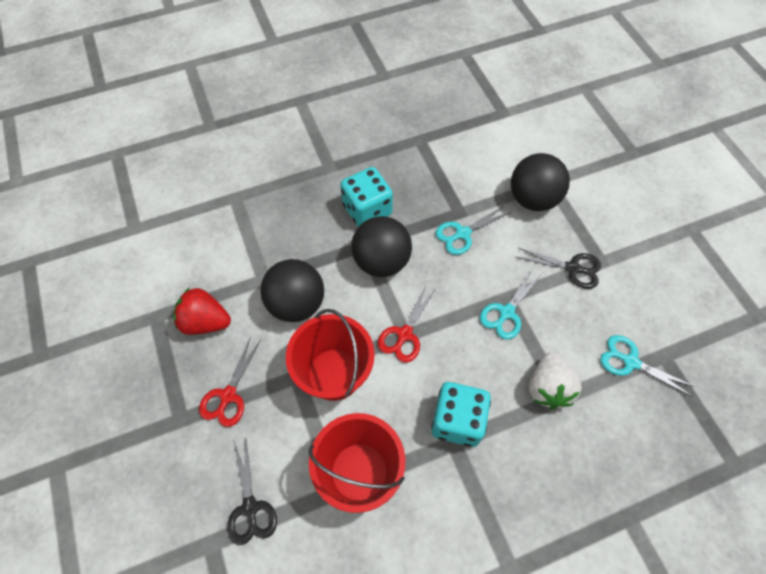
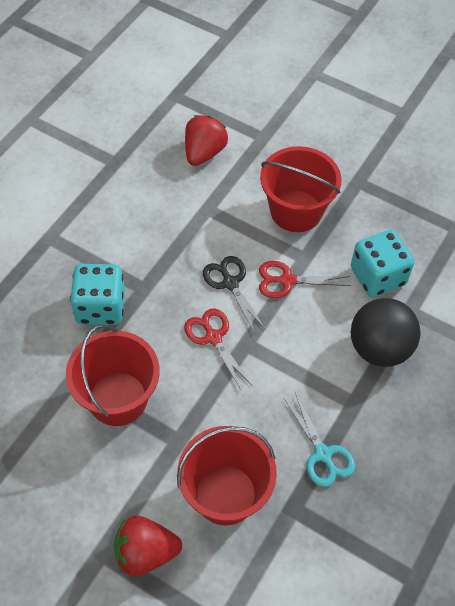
black ball: 3 -> 1
black scissors: 2 -> 1
red bucket: 2 -> 3
red strawberry: 1 -> 2
turquoise scissors: 3 -> 1
white strawberry: 1 -> 0

